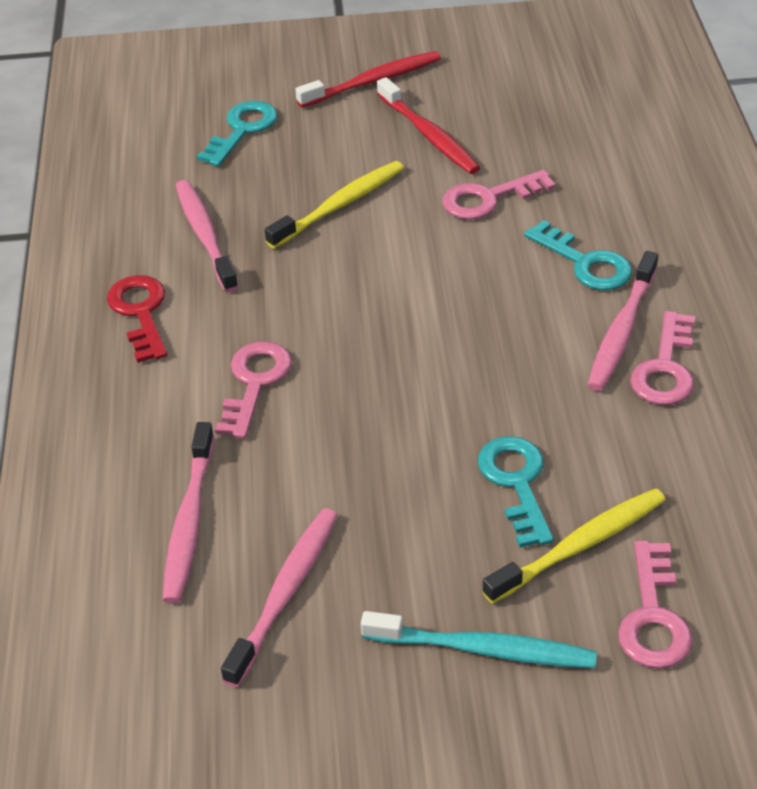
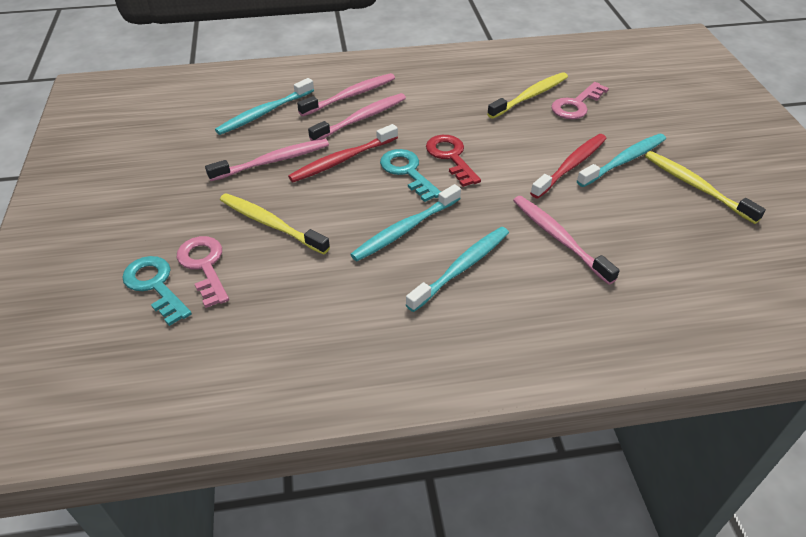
pink key: 4 -> 2
turquoise key: 3 -> 2
turquoise toothbrush: 1 -> 4
yellow toothbrush: 2 -> 3

